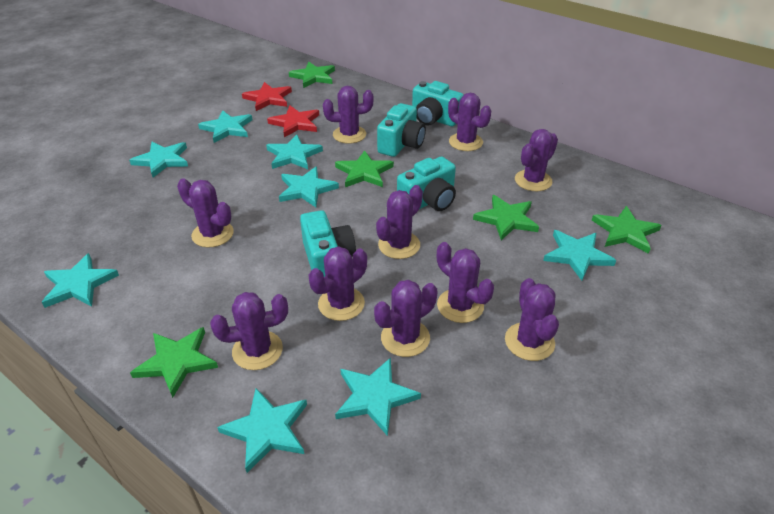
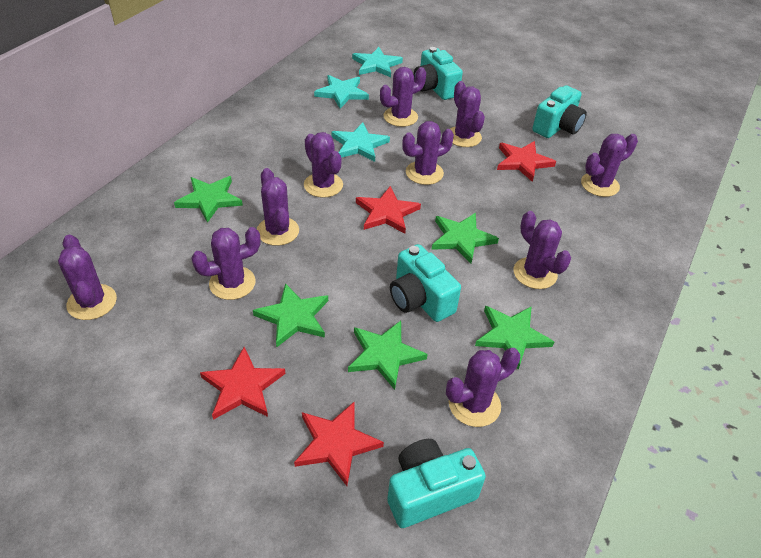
red star: 2 -> 4
turquoise star: 8 -> 3

